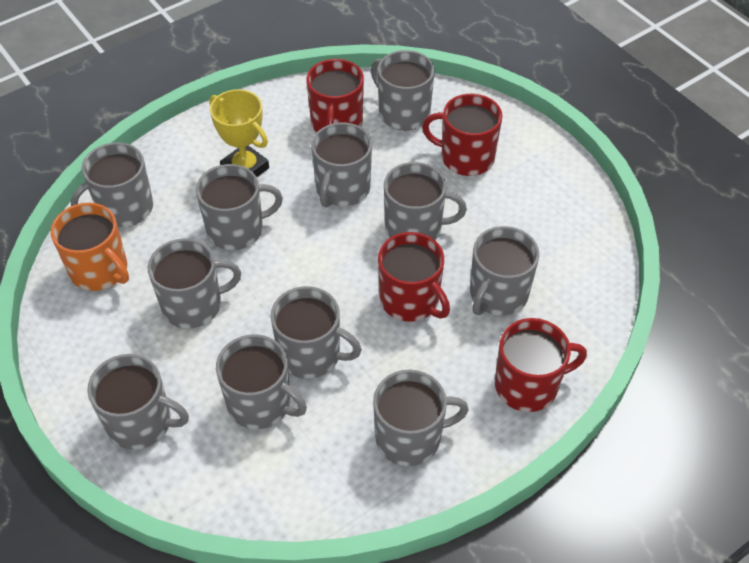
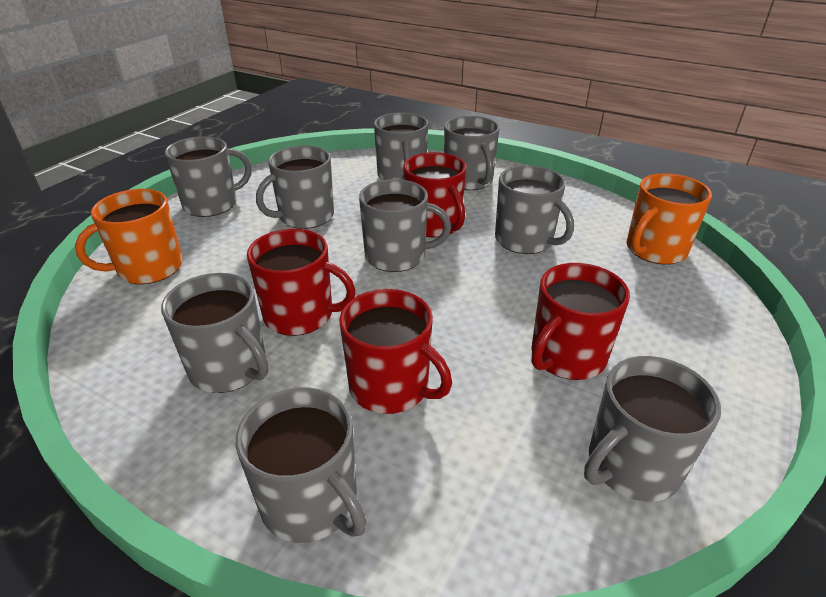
grey mug: 11 -> 9
orange mug: 1 -> 2
yellow trophy: 1 -> 0

